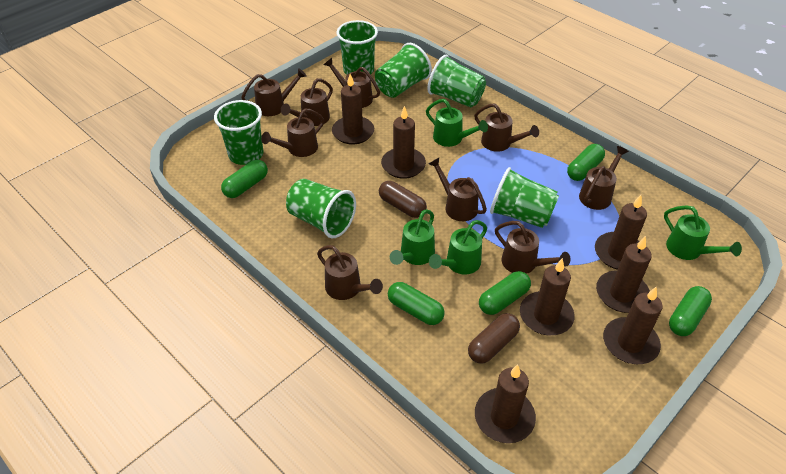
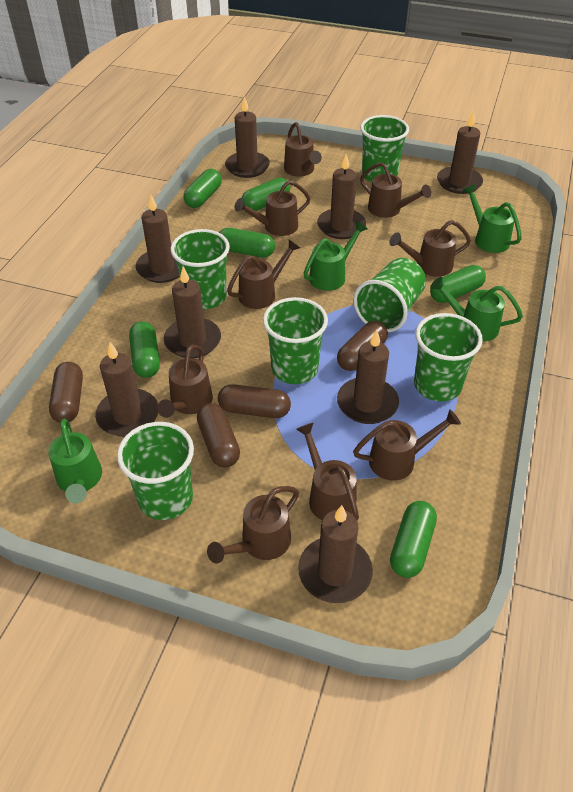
brown candle: 7 -> 8
brown capsule: 2 -> 4
green capsule: 5 -> 6

